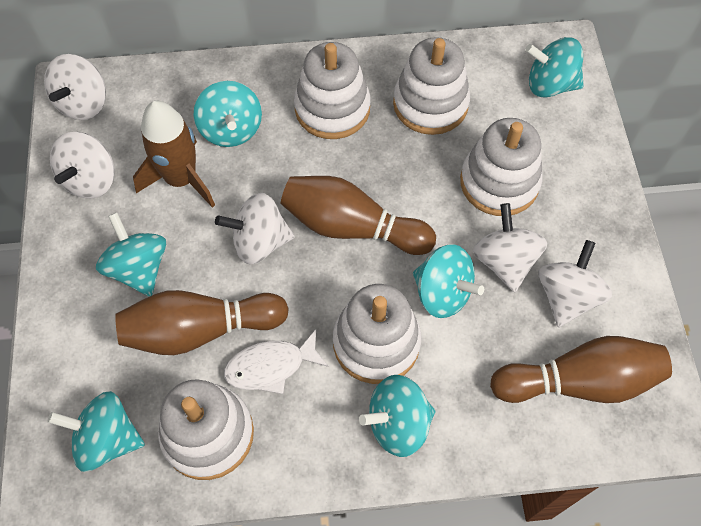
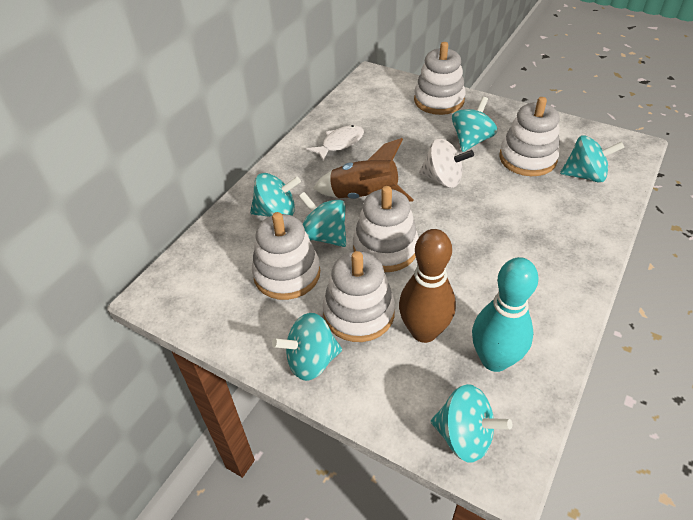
brown bowling pin: 3 -> 1
turquoise bowling pin: 0 -> 1
white spinning top: 5 -> 1

